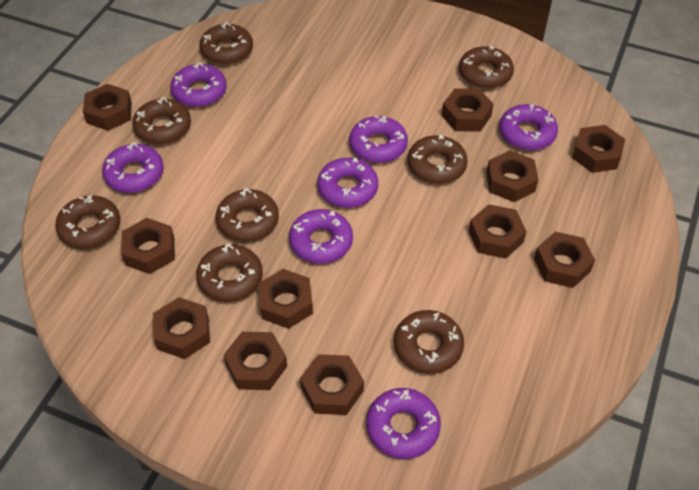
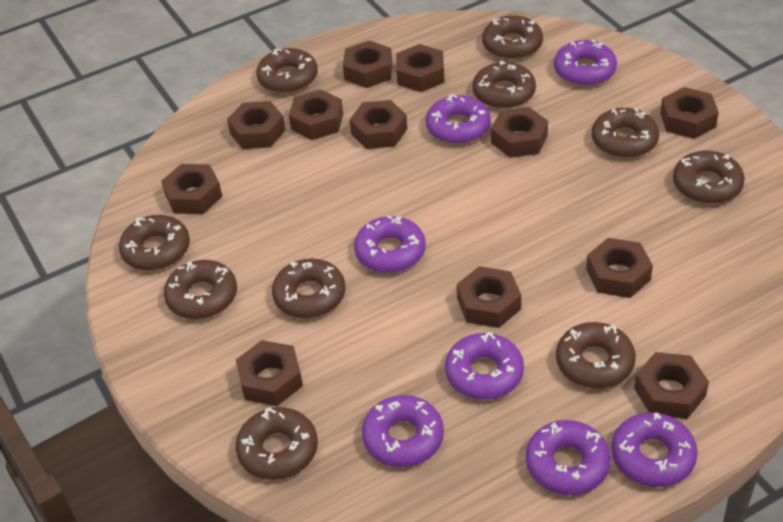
brown donut: 8 -> 10
brown nut: 11 -> 12

